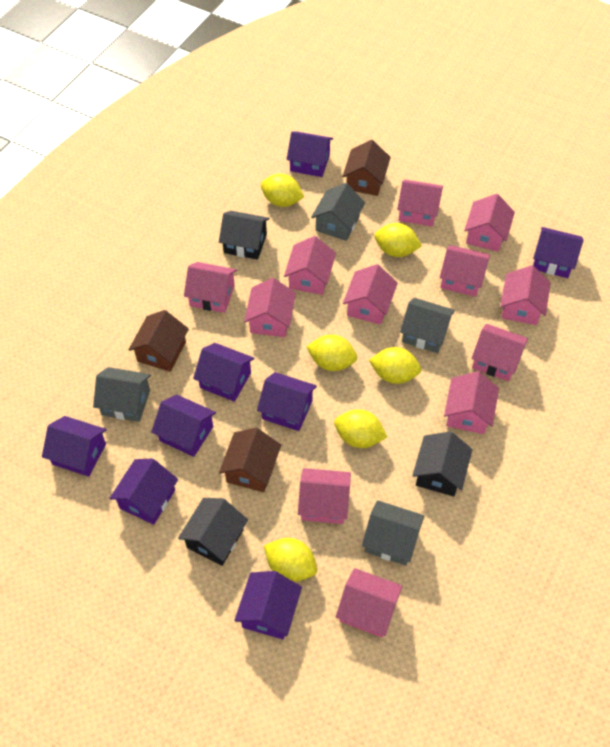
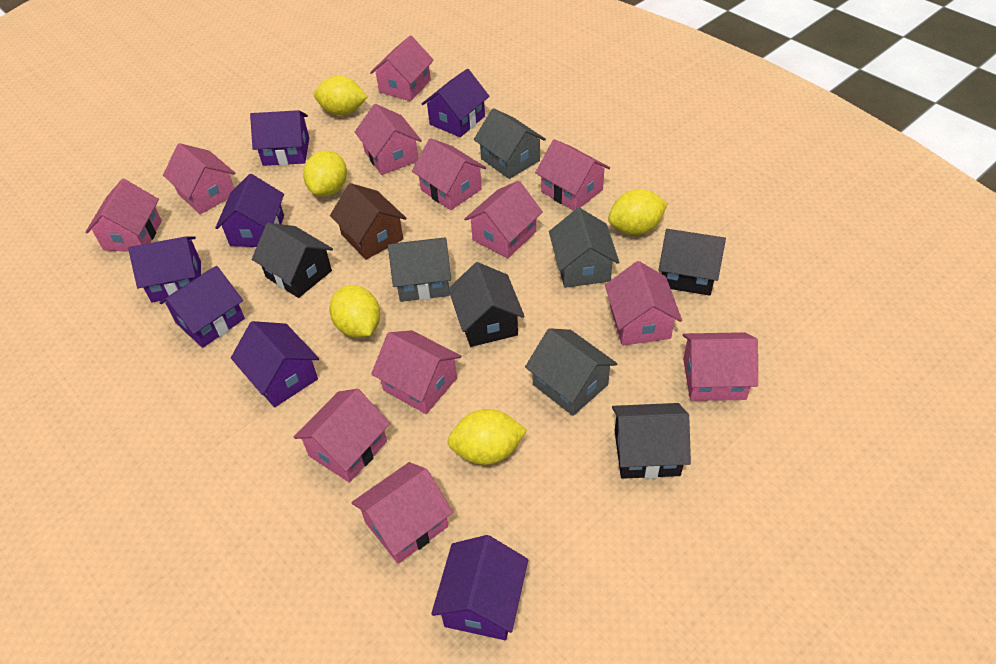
black house: 3 -> 4
brown house: 3 -> 1
purple house: 8 -> 7
yellow lemon: 6 -> 5

